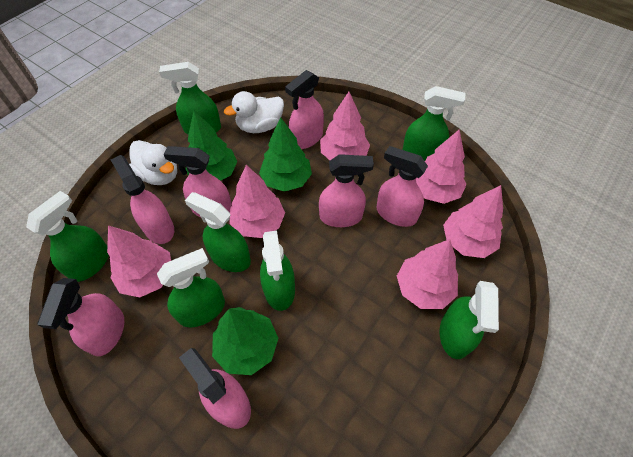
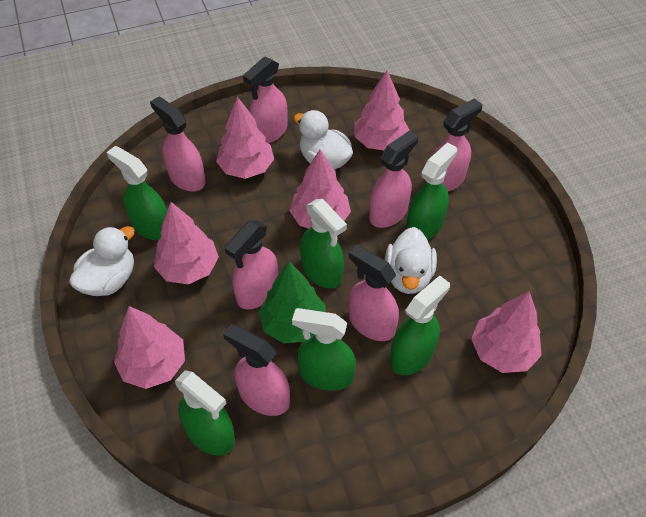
green spray bottle: 7 -> 6
green tree: 3 -> 1
white duck: 2 -> 3

